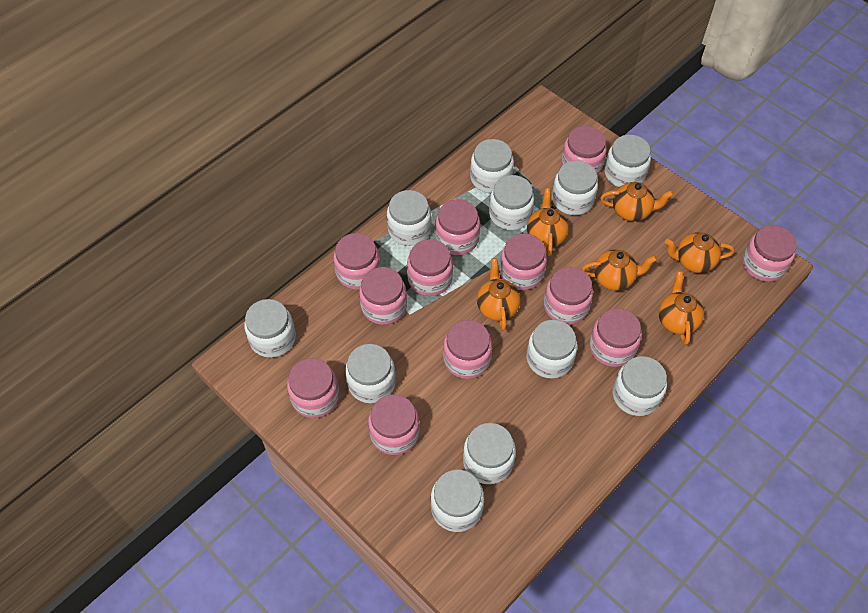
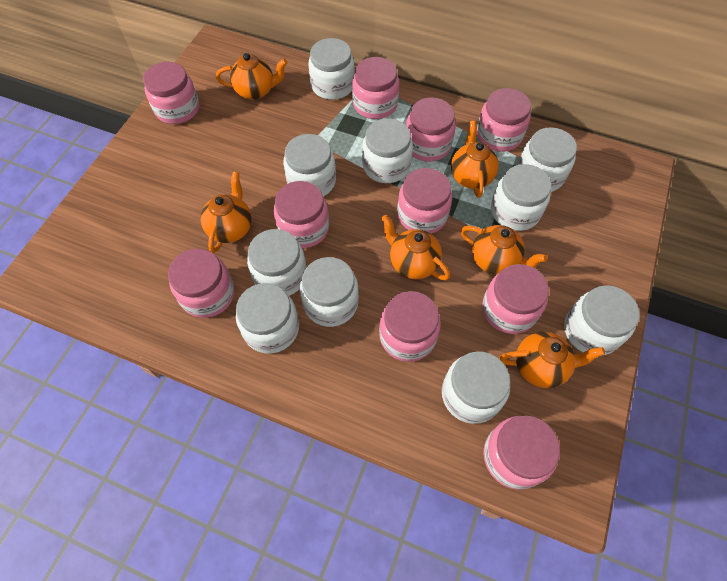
pink jar: 12 -> 10
white jar: 11 -> 10

